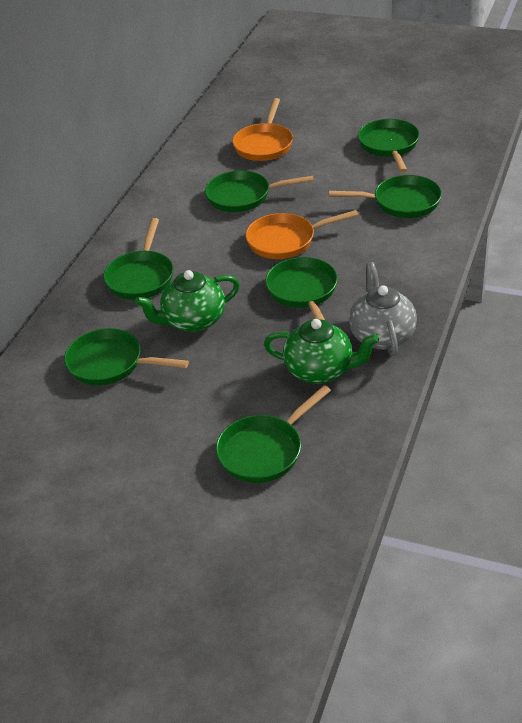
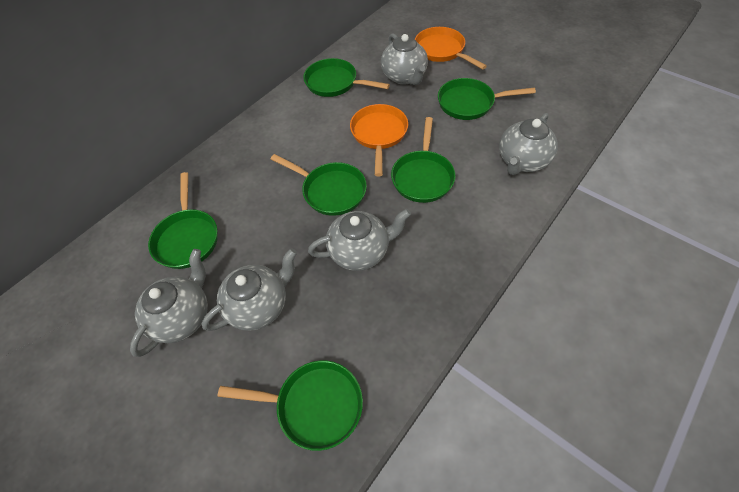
green pan: 7 -> 6
green teapot: 2 -> 0
grey teapot: 1 -> 5

